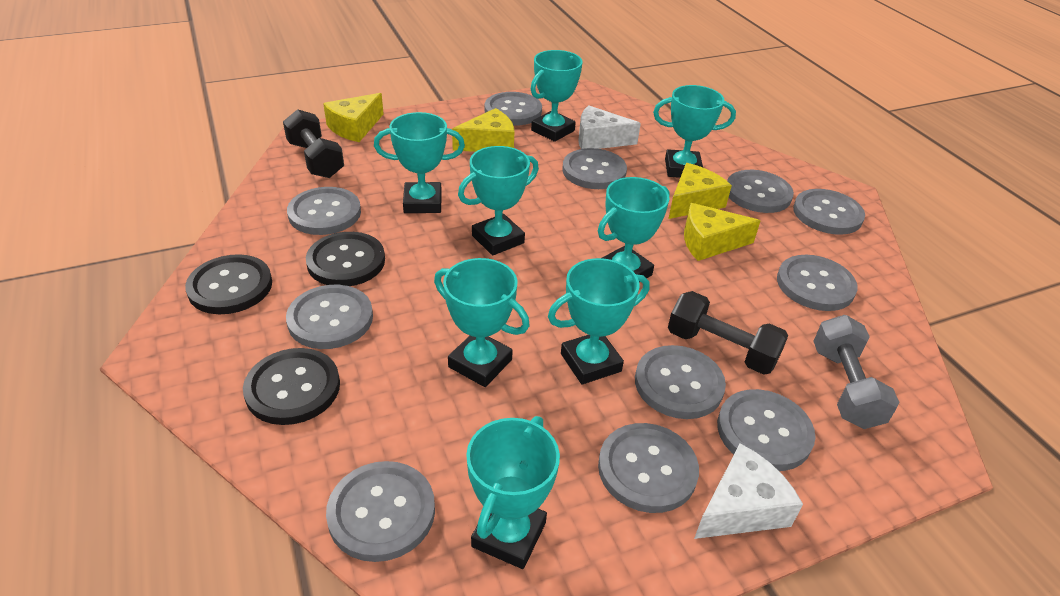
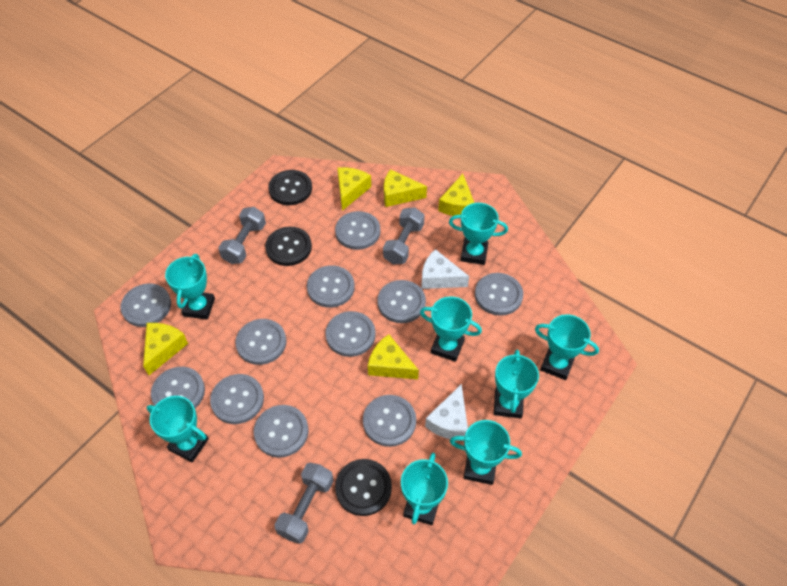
black dumbbell: 2 -> 0
grey dumbbell: 1 -> 3
yellow cheese: 4 -> 5

